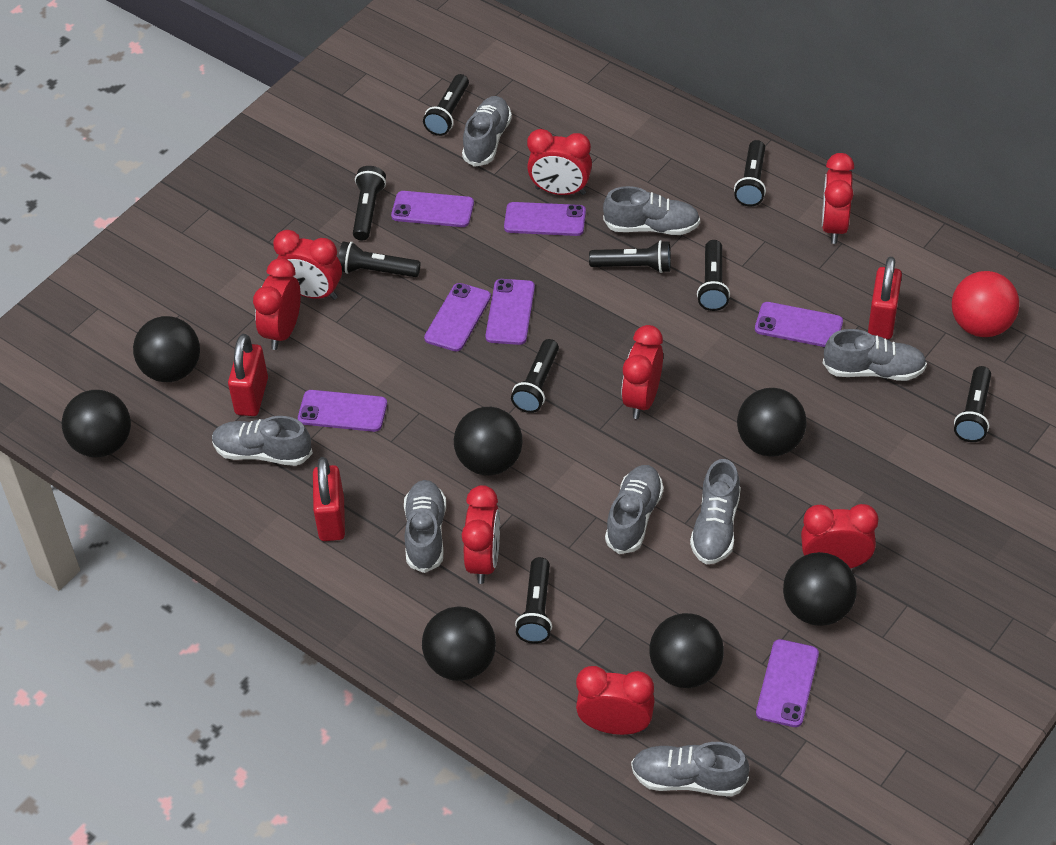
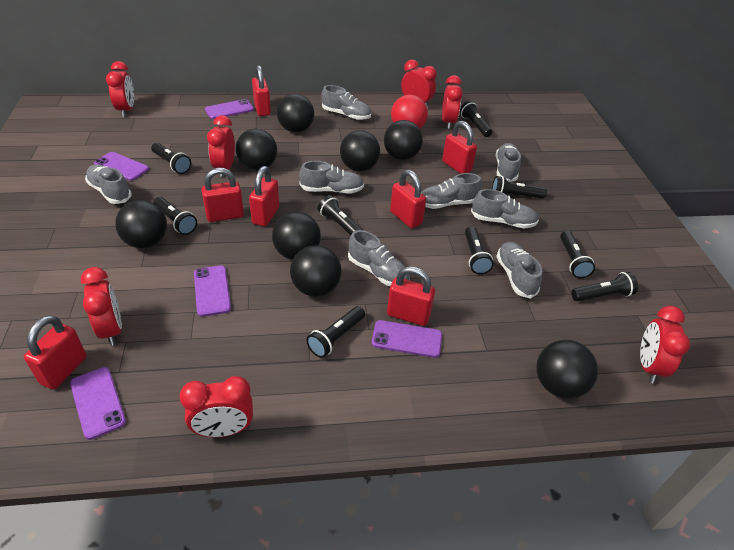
black ball: 7 -> 8
purple phone: 7 -> 5
red clock: 8 -> 7
red padlock: 3 -> 7

